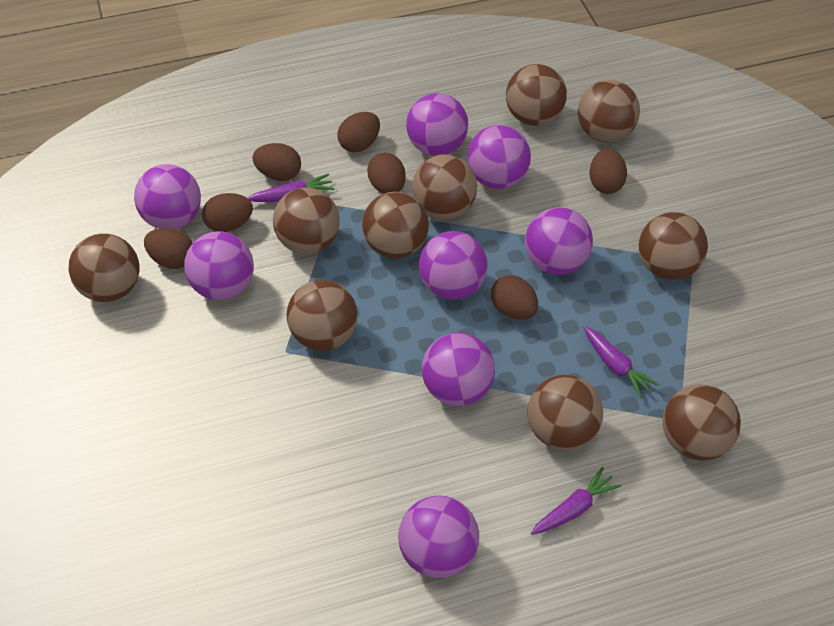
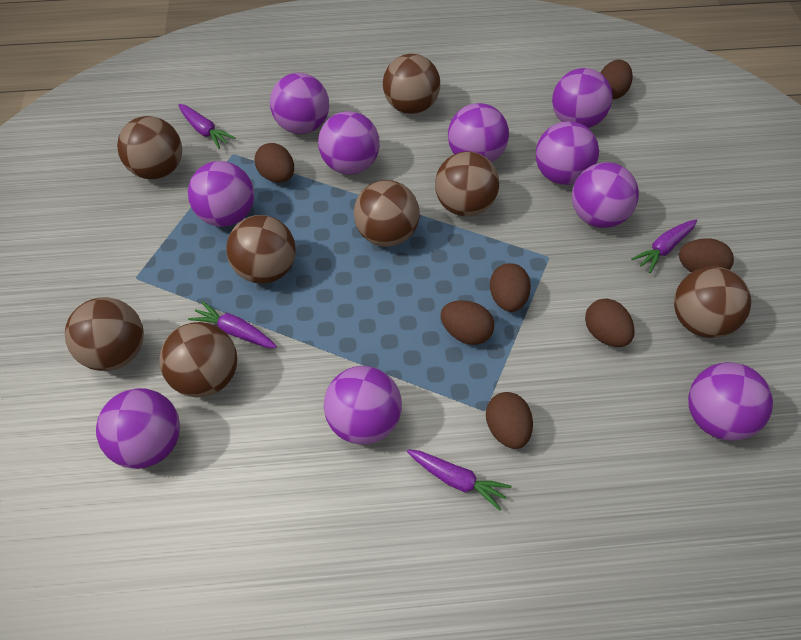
brown ball: 10 -> 8
purple ball: 8 -> 10
purple carrot: 3 -> 4

